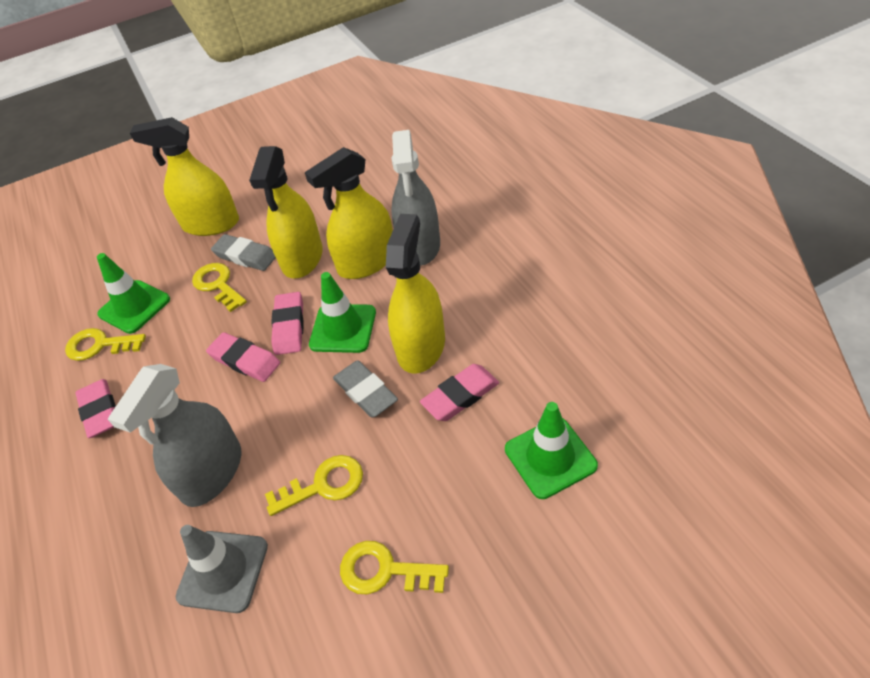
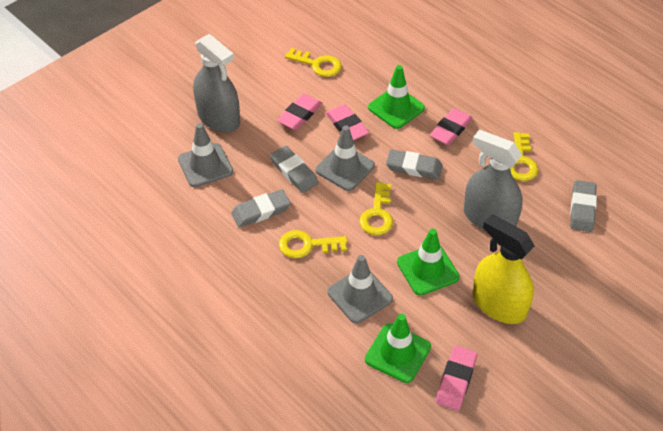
grey eraser: 2 -> 4
grey traffic cone: 1 -> 3
yellow spray bottle: 4 -> 1

